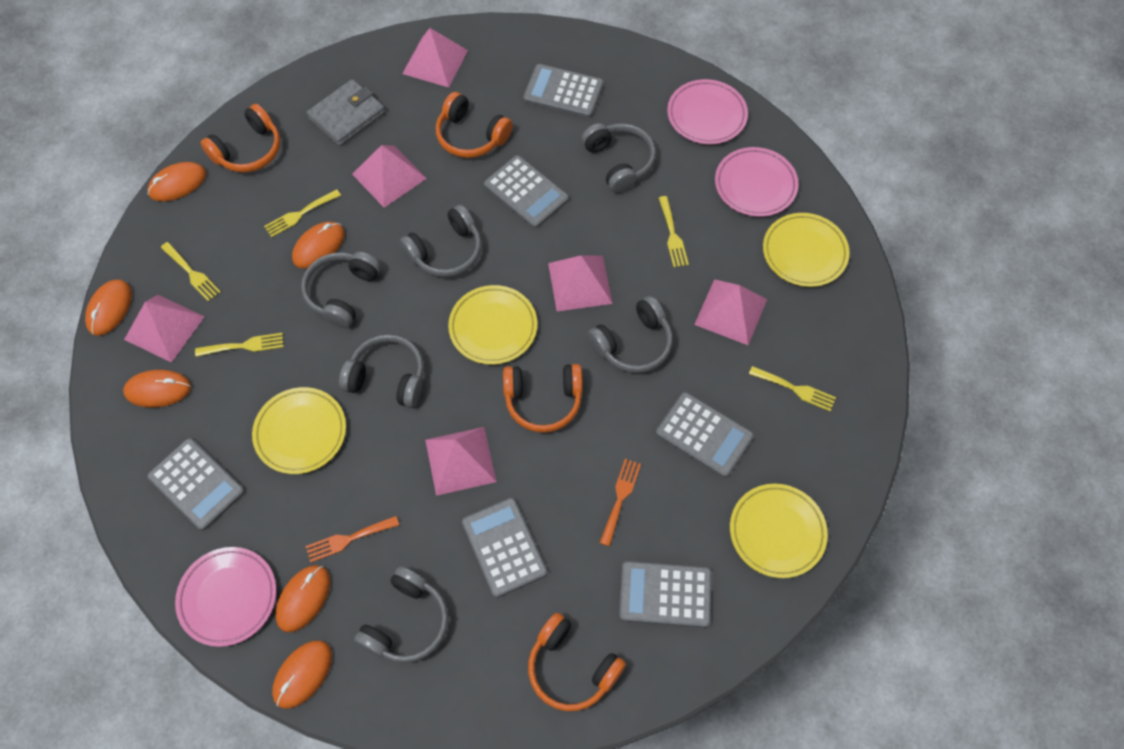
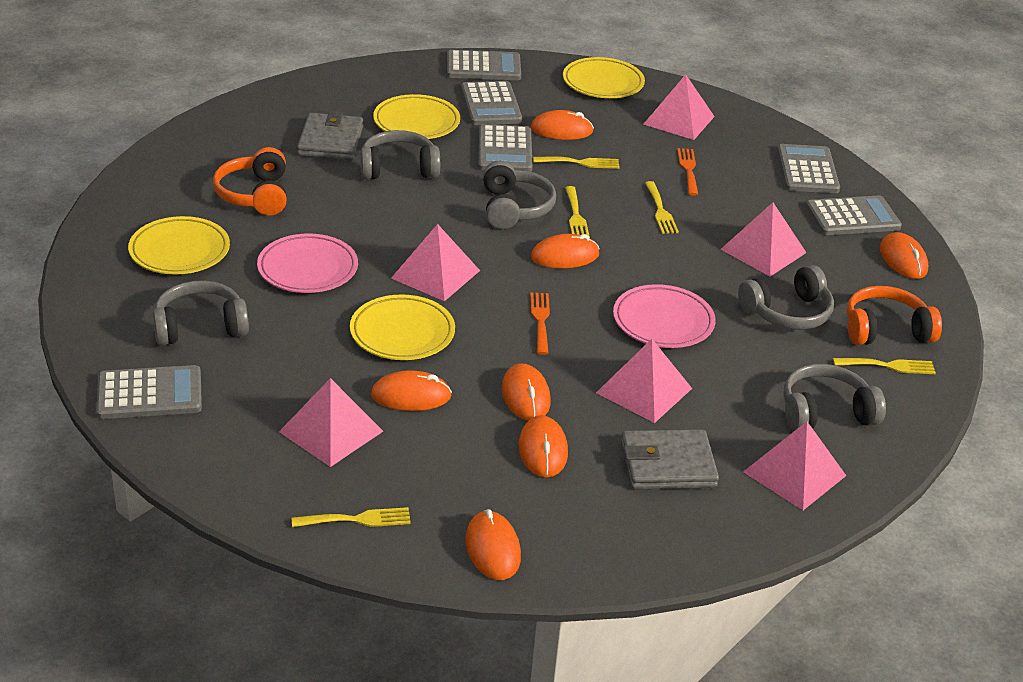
grey headphones: 6 -> 5
grey wallet: 1 -> 2
orange headphones: 4 -> 2
orange mouse: 6 -> 7
pink plate: 3 -> 2

